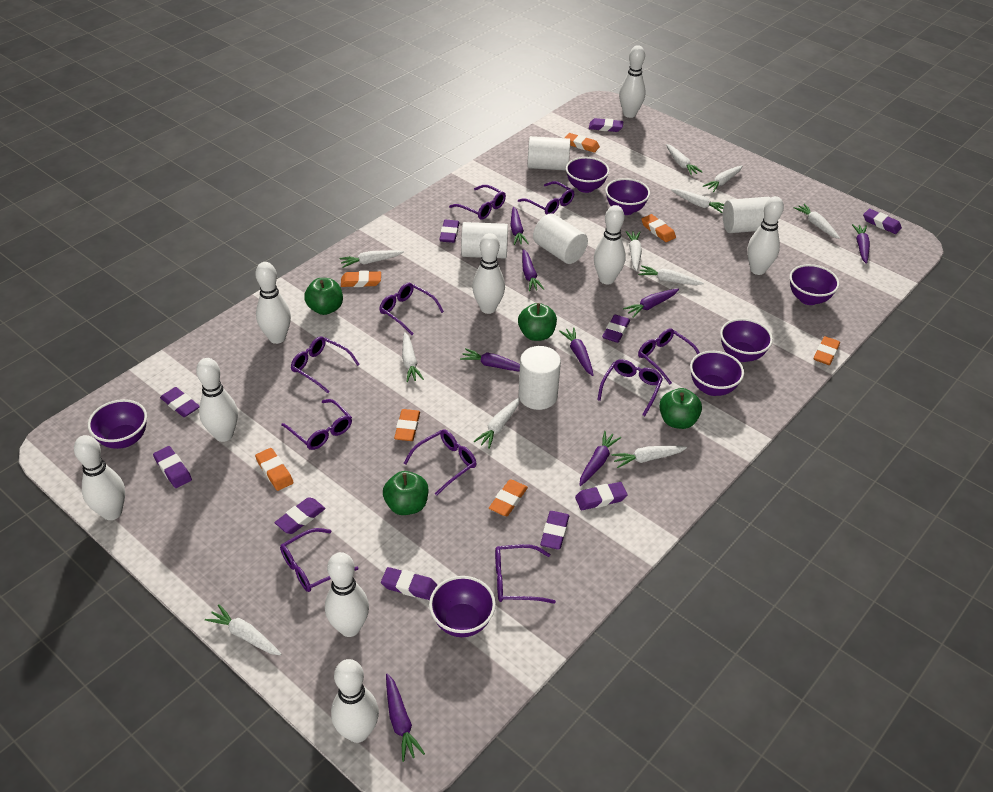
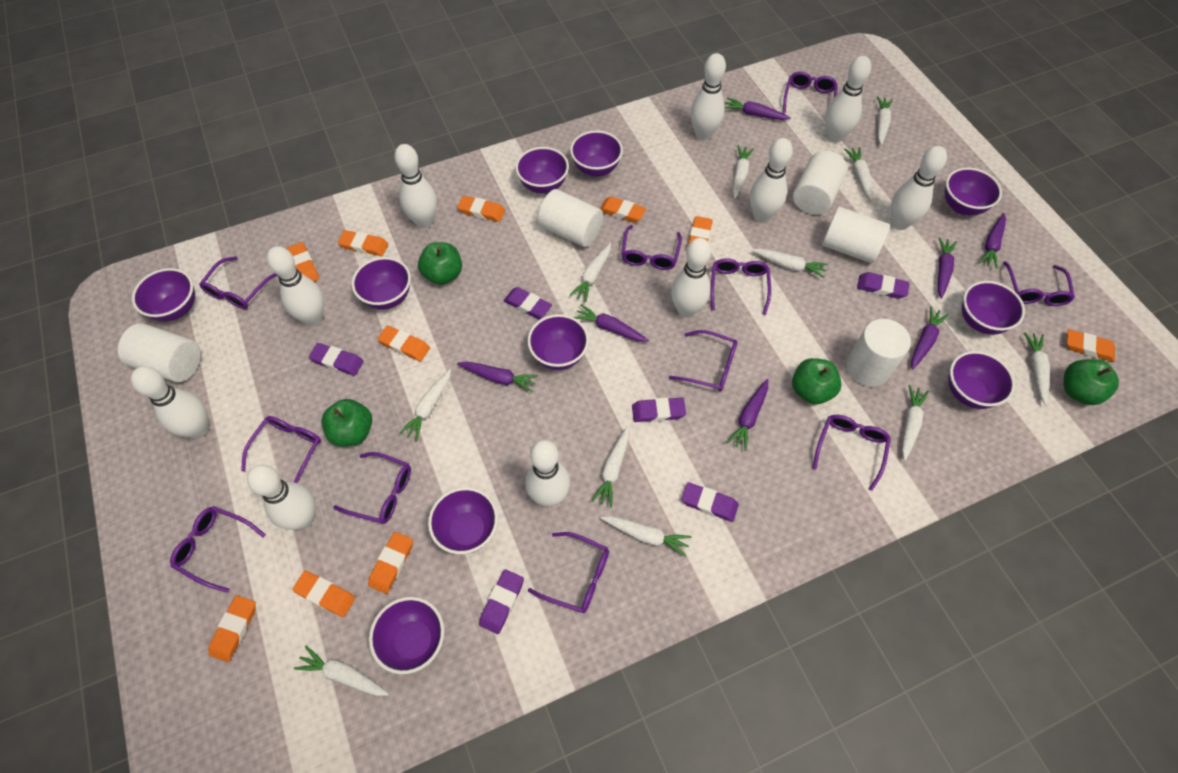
orange eraser: 7 -> 10
purple bowl: 7 -> 10
purple carrot: 8 -> 7
purple eraser: 10 -> 6
purple glasses: 10 -> 11
white bowling pin: 9 -> 10

